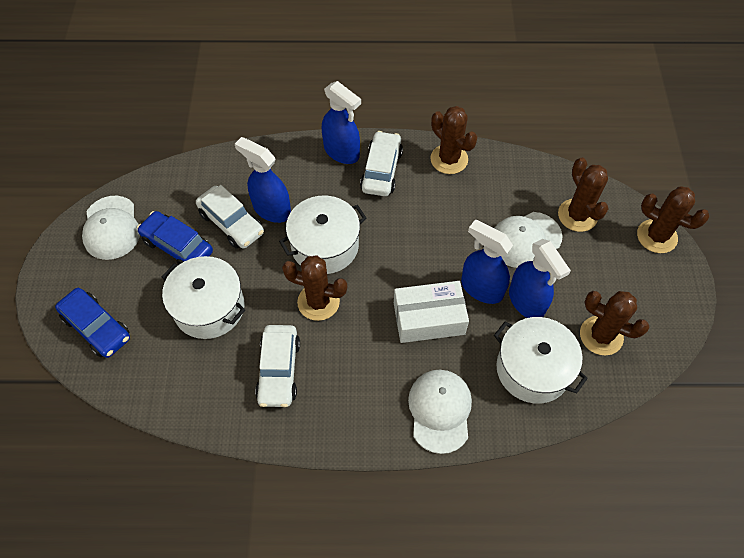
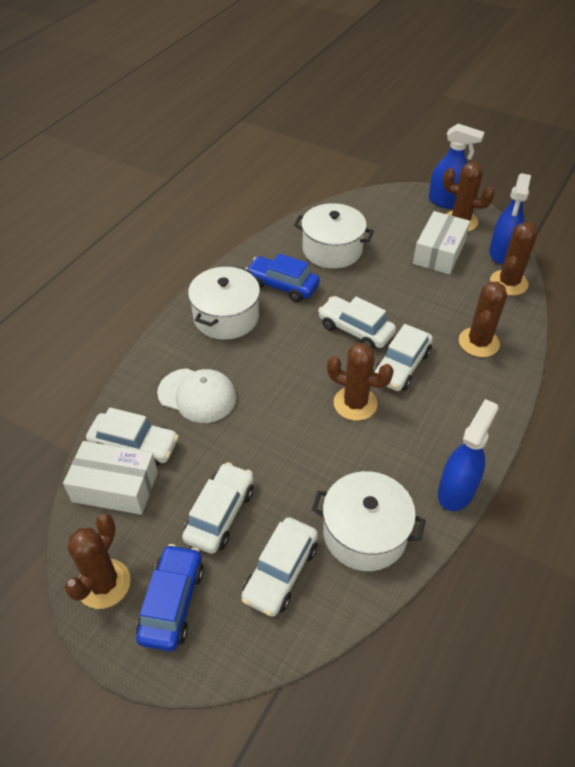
blue spray bottle: 4 -> 3
white box: 1 -> 2
white cap: 3 -> 1
white car: 3 -> 5

